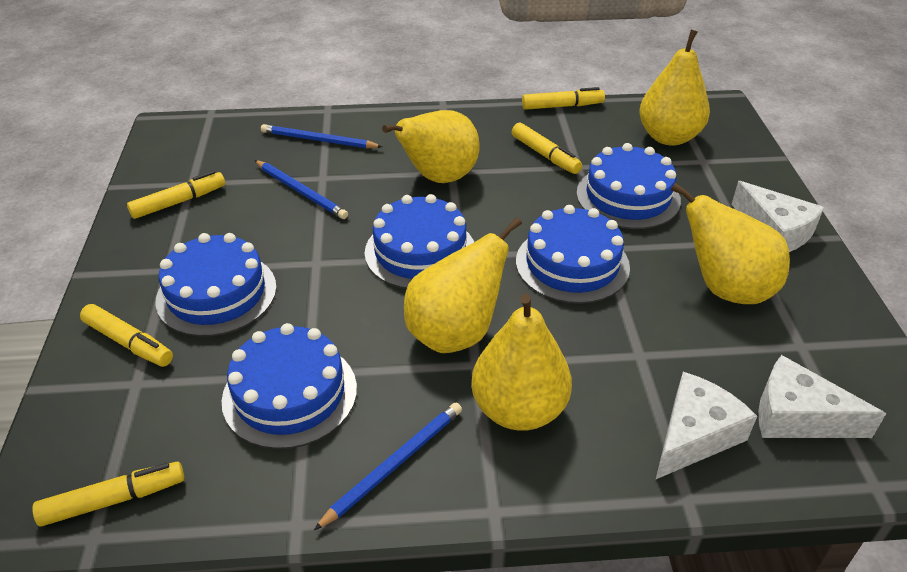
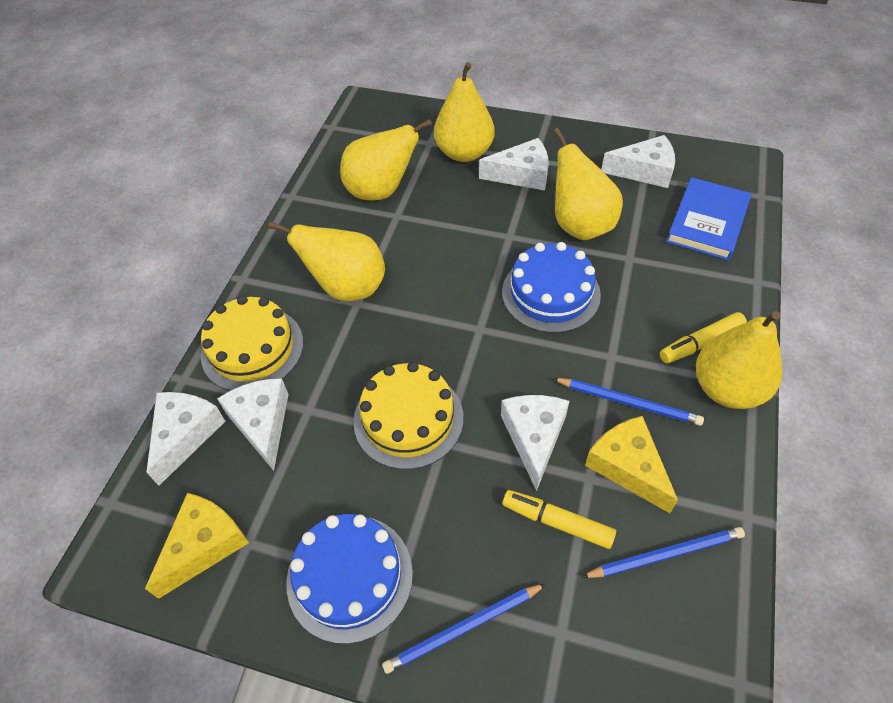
blue book: 0 -> 1
blue cake: 5 -> 2
white cheese: 3 -> 5
yellow cake: 0 -> 2
yellow cheese: 0 -> 2
yellow marker: 5 -> 2

